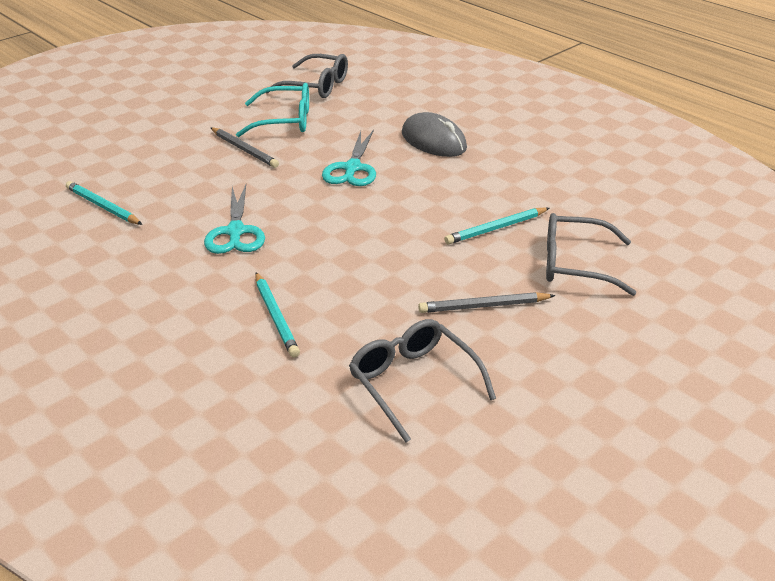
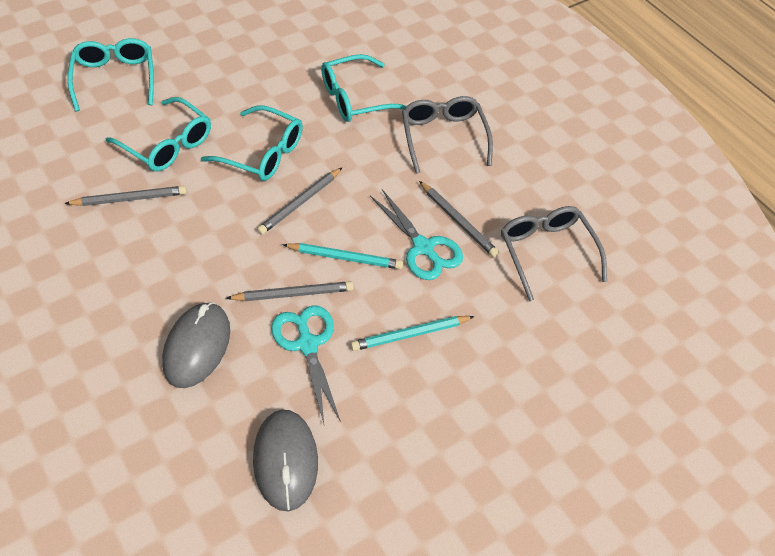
grey glasses: 3 -> 2
grey mouse: 1 -> 2
grey pencil: 2 -> 4
turquoise glasses: 1 -> 4
turquoise pencil: 3 -> 2

